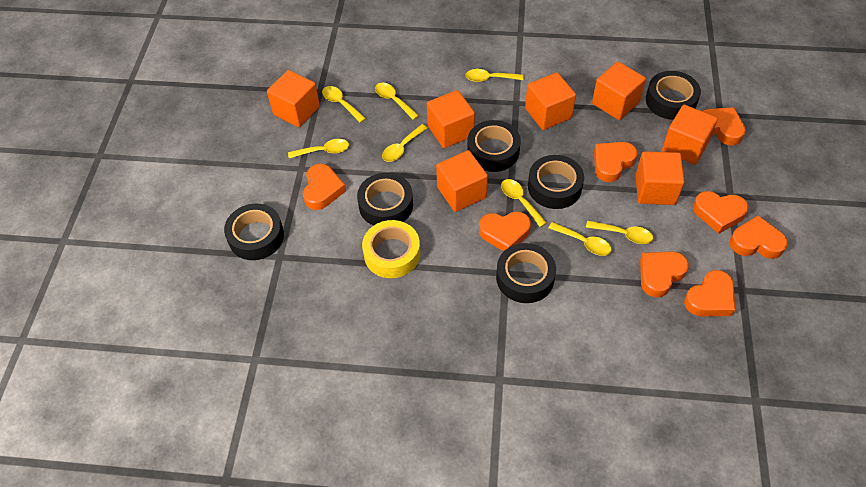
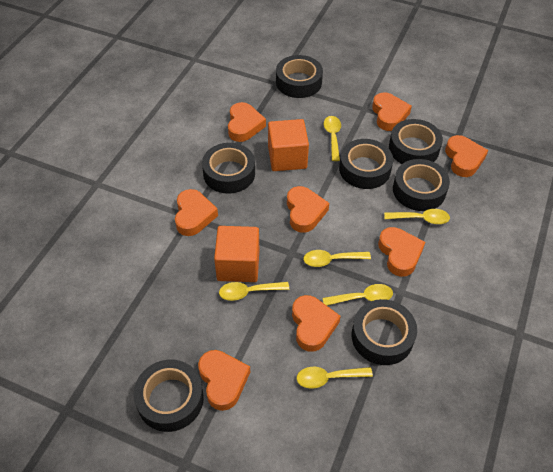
black tape: 6 -> 7
orange cube: 7 -> 2
yellow spoon: 8 -> 6
yellow tape: 1 -> 0

